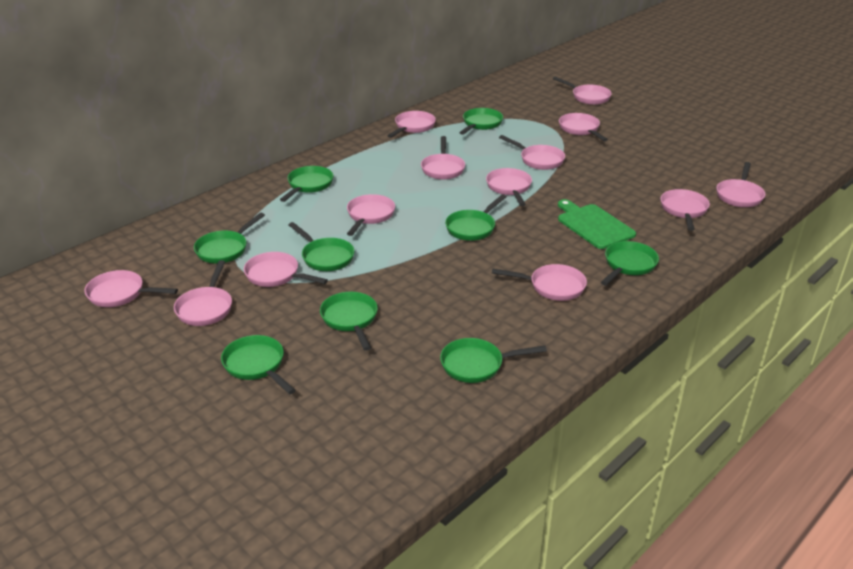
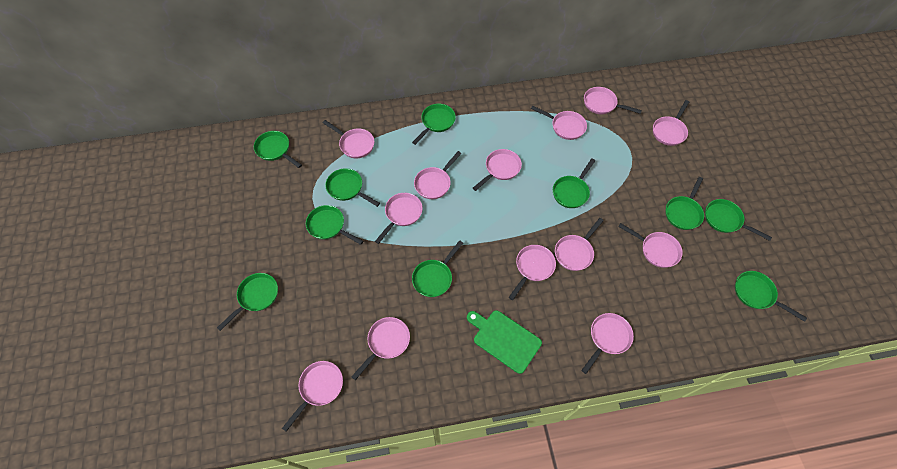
green pan: 9 -> 10

